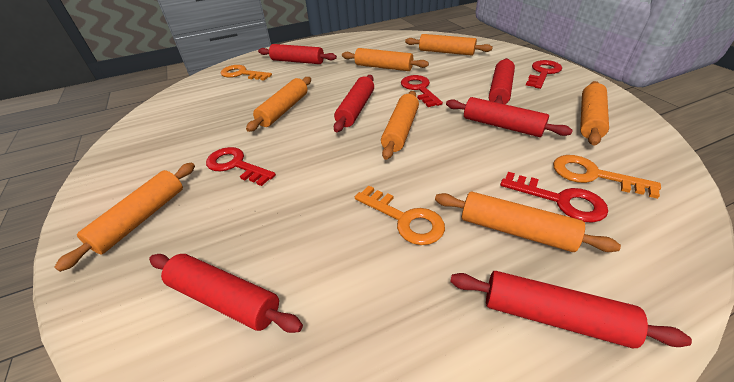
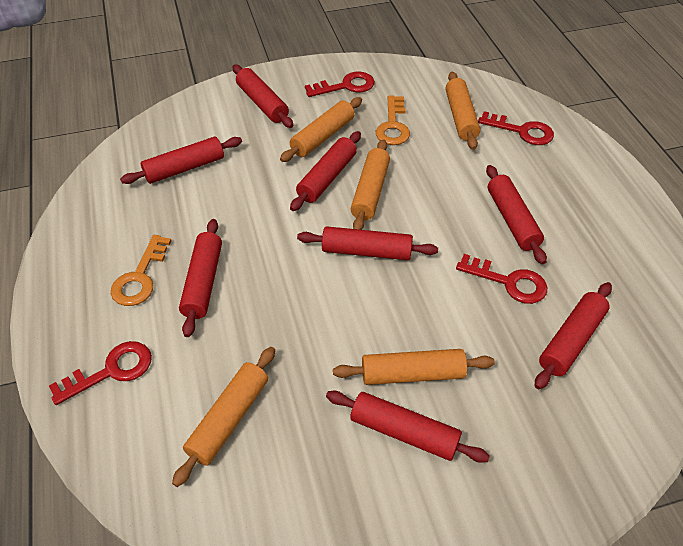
orange key: 3 -> 2
orange rolling pin: 7 -> 5
red rolling pin: 6 -> 8

